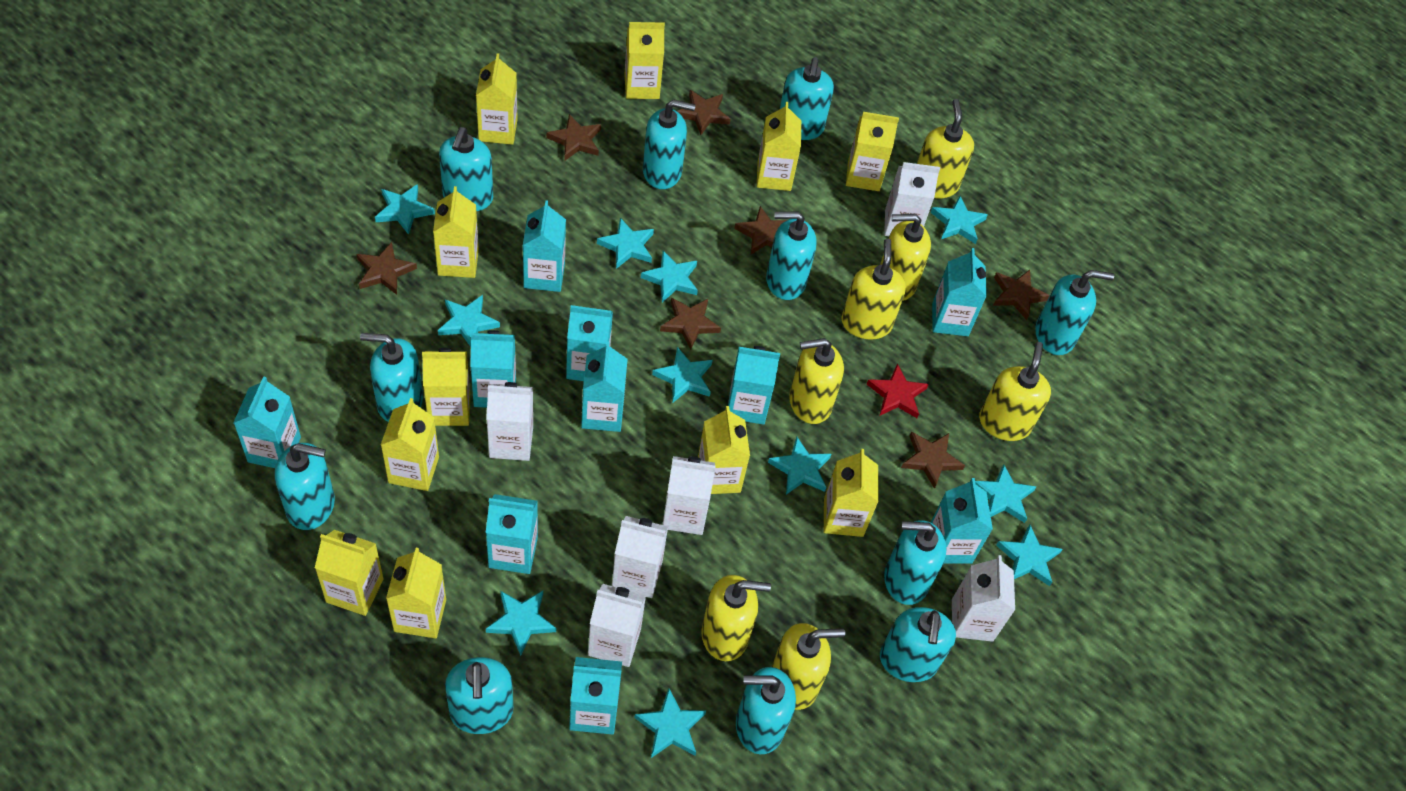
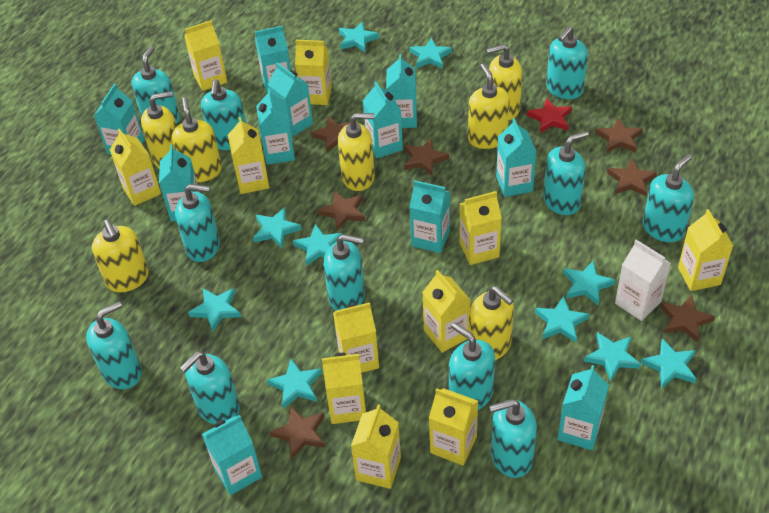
turquoise carton: 10 -> 11
turquoise star: 11 -> 10
white carton: 6 -> 1

